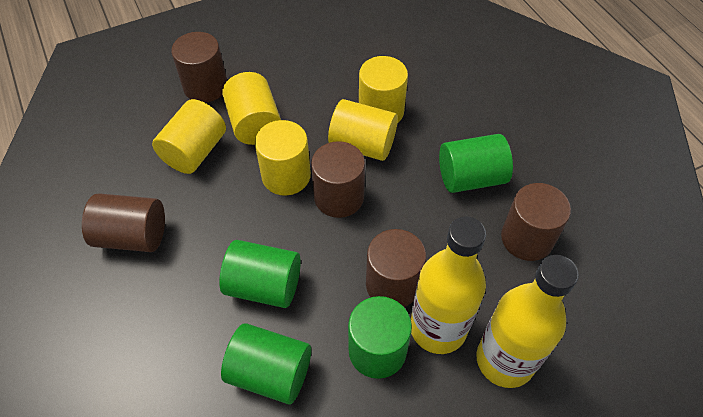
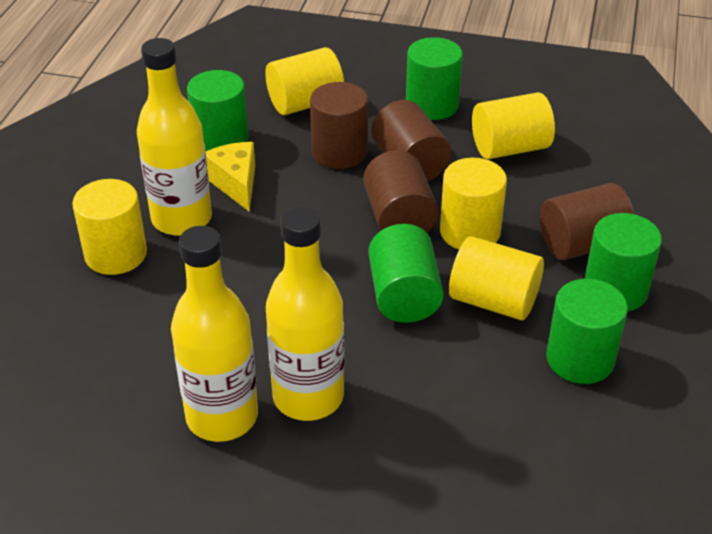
brown cylinder: 5 -> 4
green cylinder: 4 -> 5
yellow bottle: 2 -> 3
yellow cheese: 0 -> 1

